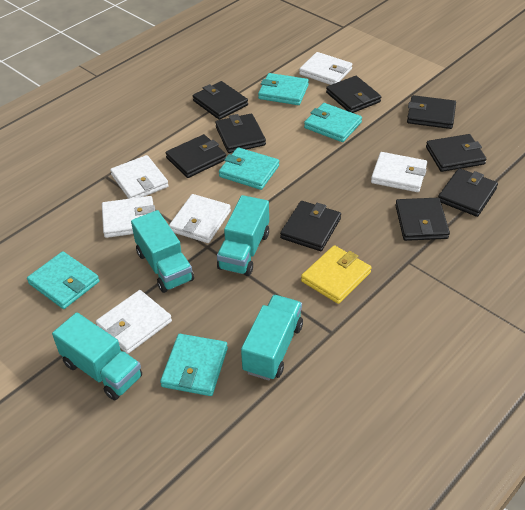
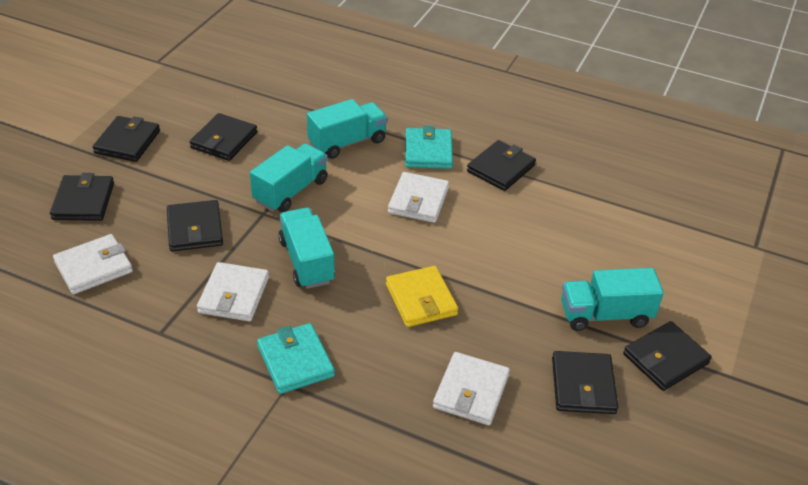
black wallet: 9 -> 7
turquoise wallet: 5 -> 2
white wallet: 6 -> 4

